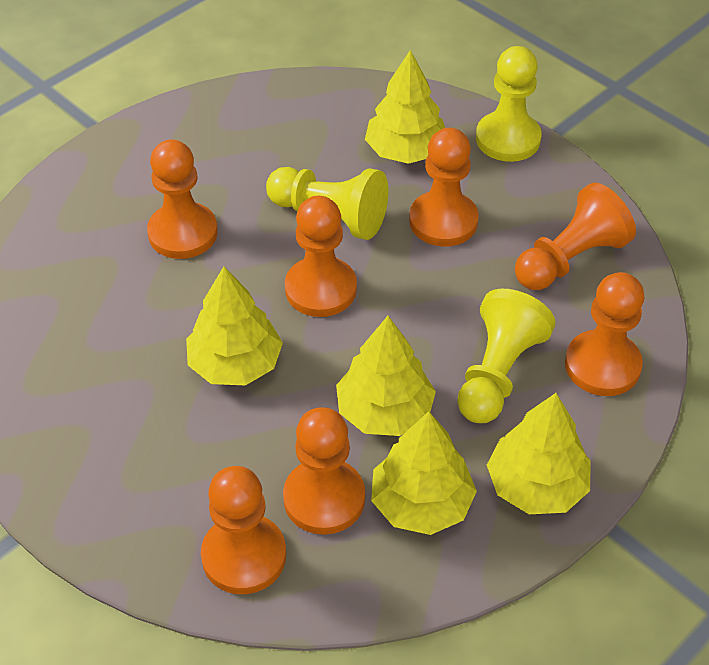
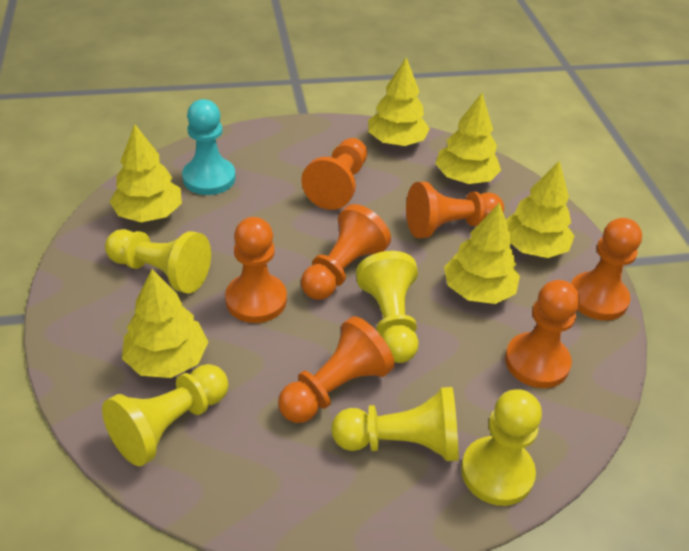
turquoise pawn: 0 -> 1
yellow pawn: 3 -> 5
yellow tree: 5 -> 6

